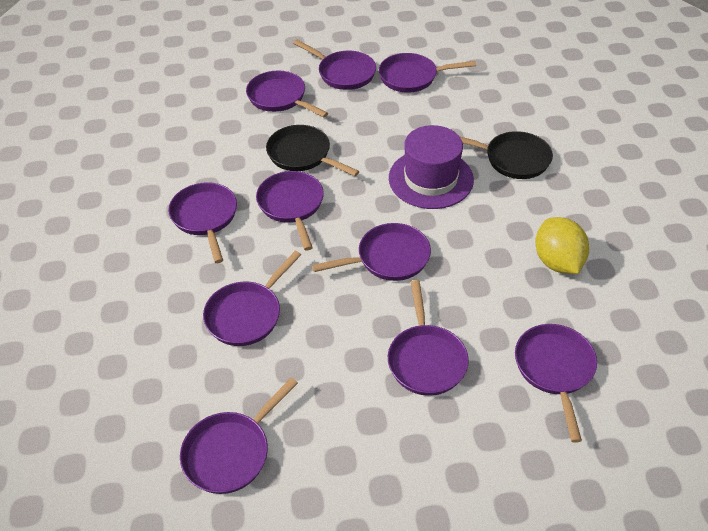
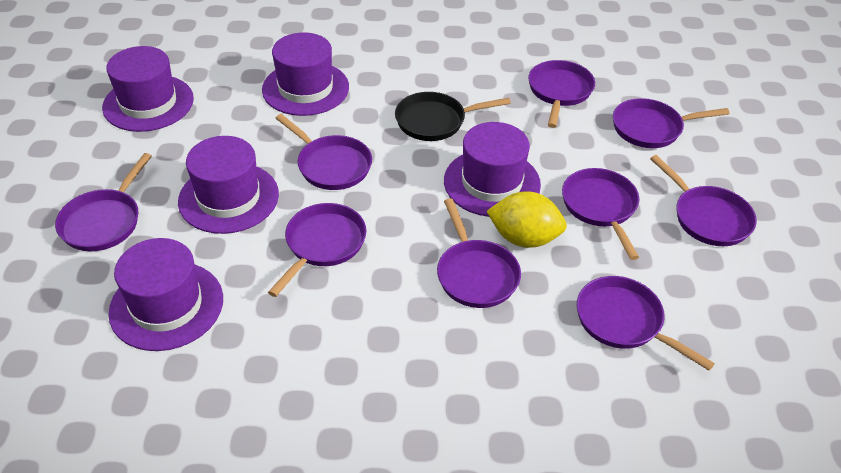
black pan: 2 -> 1
purple hat: 1 -> 5
purple pan: 10 -> 9

